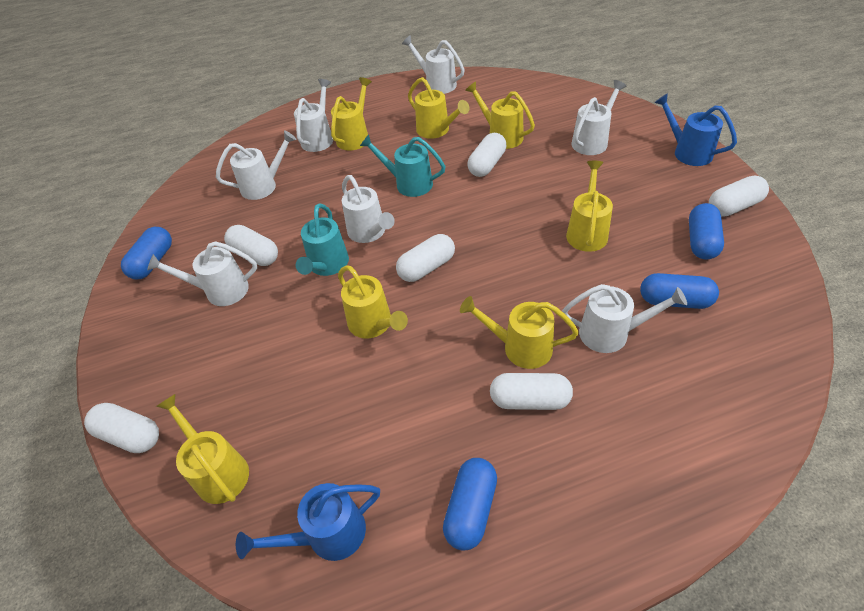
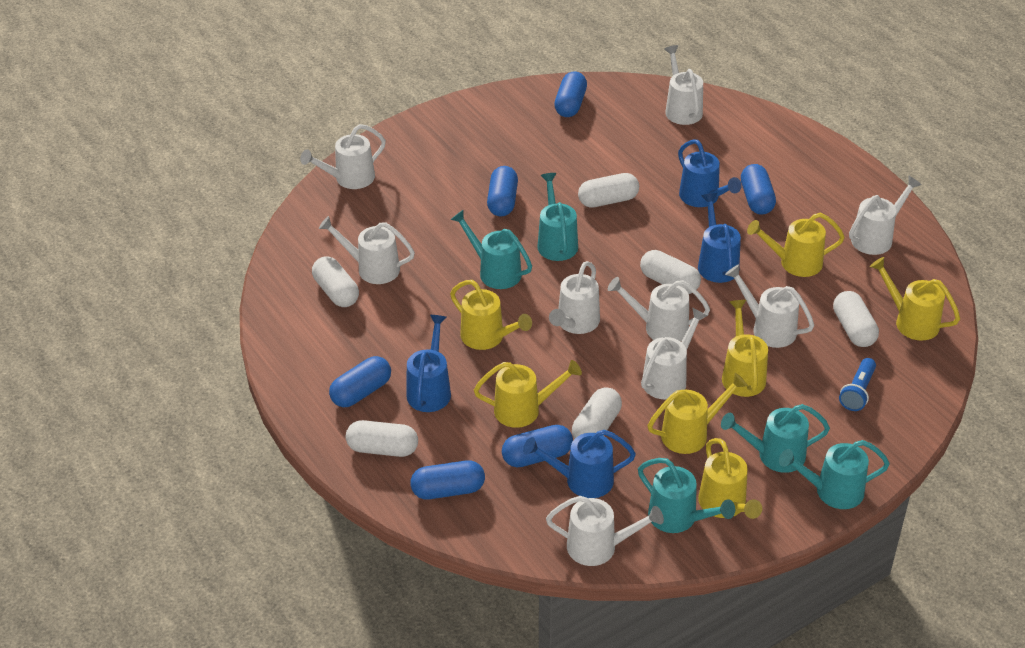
blue capsule: 4 -> 6
blue flashlight: 0 -> 1
blue watering can: 2 -> 4
turquoise watering can: 2 -> 5
white watering can: 7 -> 9

